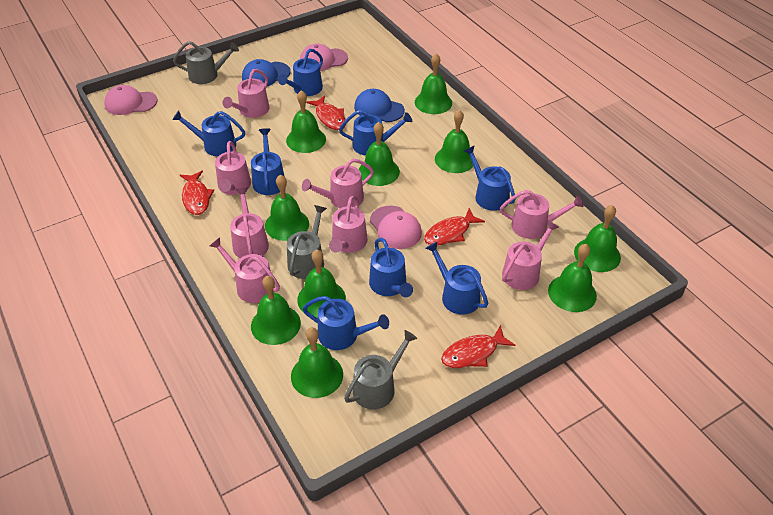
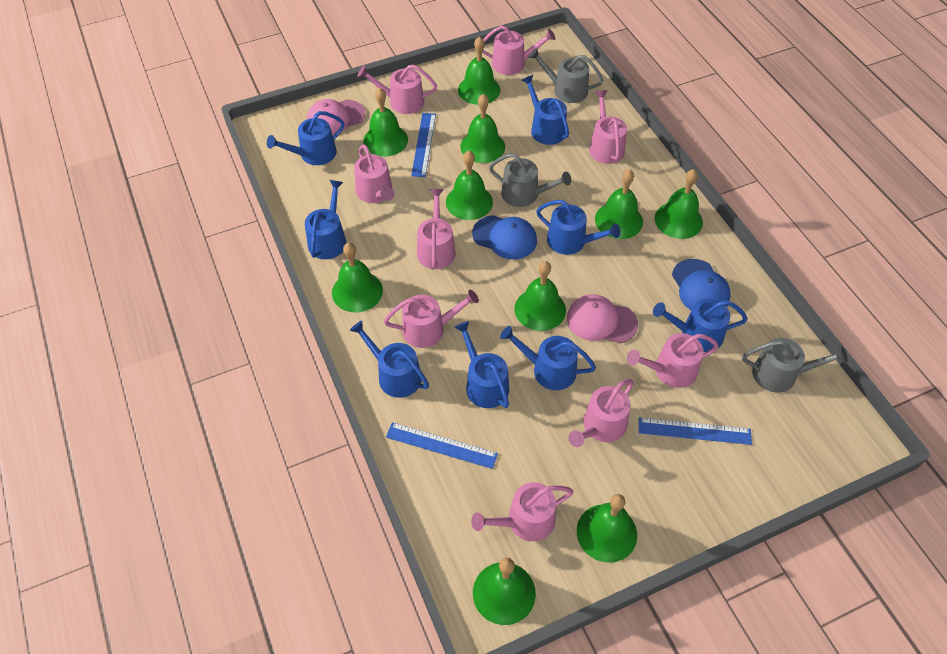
blue ruler: 0 -> 3
pink cap: 3 -> 2
pink watering can: 8 -> 9
red fish: 4 -> 0

